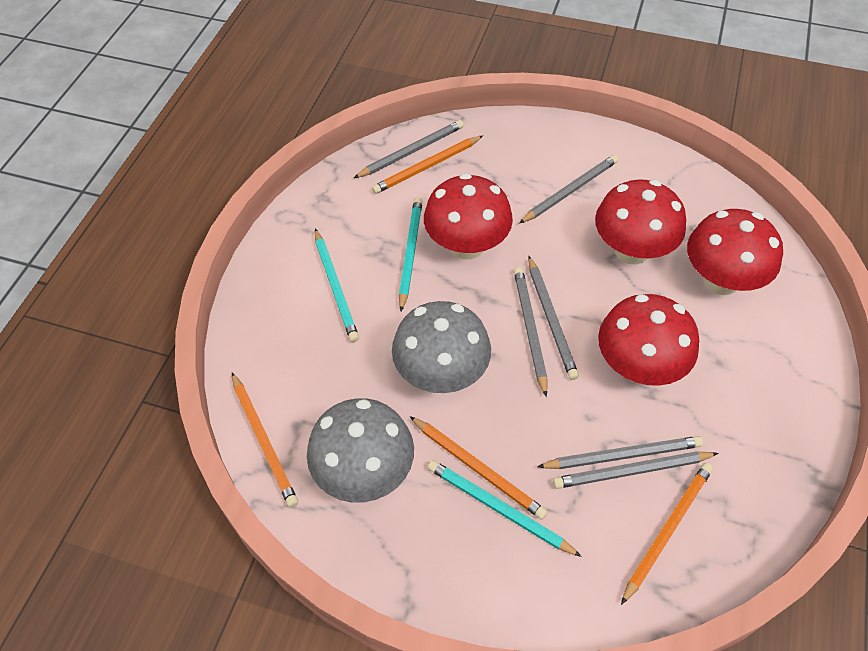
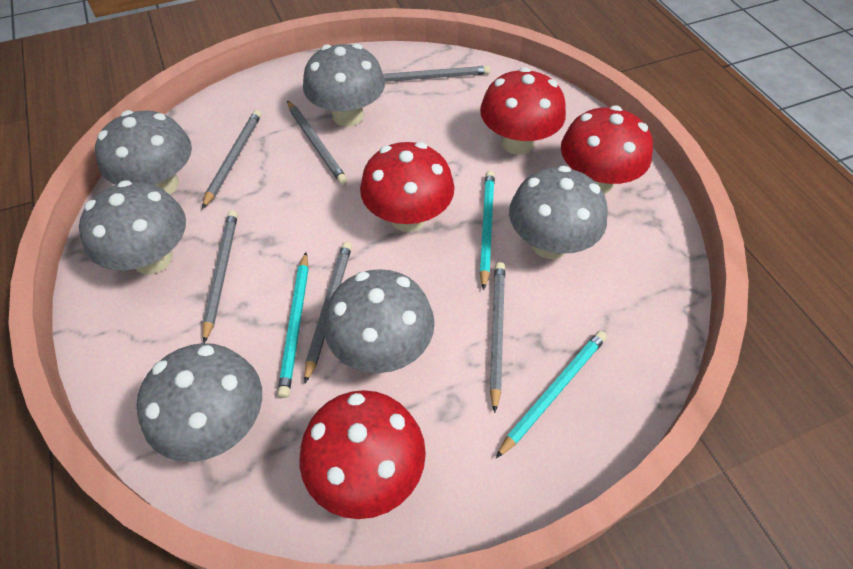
grey mushroom: 2 -> 6
orange pencil: 4 -> 0

